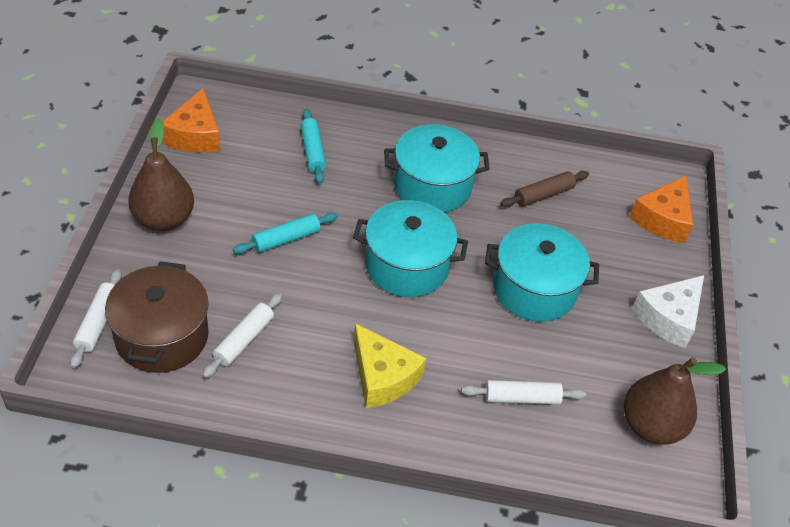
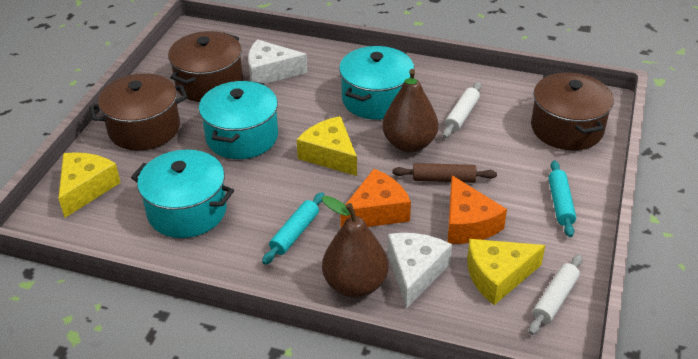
brown pot: 1 -> 3
white cheese: 1 -> 2
white rolling pin: 3 -> 2
yellow cheese: 1 -> 3

